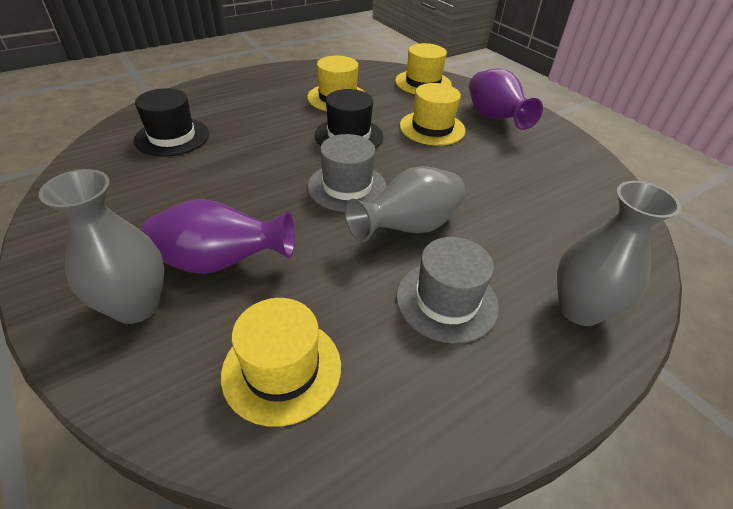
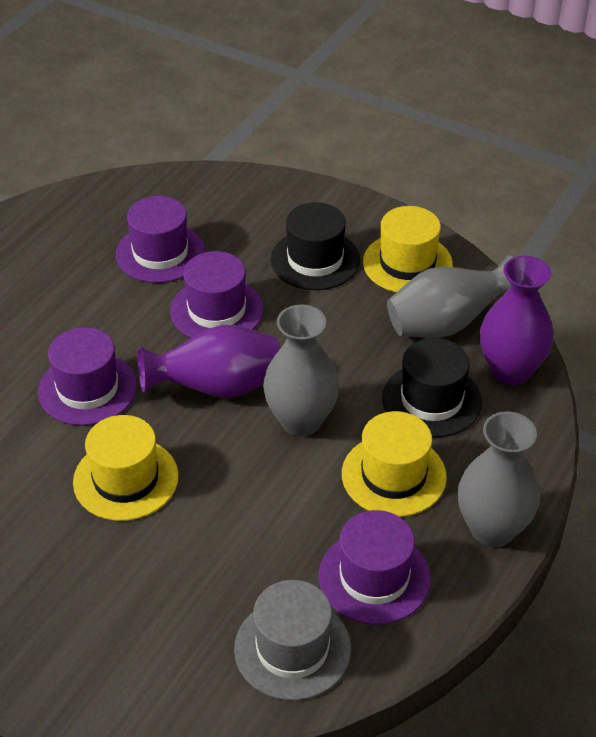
grey hat: 2 -> 1
purple hat: 0 -> 4
yellow hat: 4 -> 3

